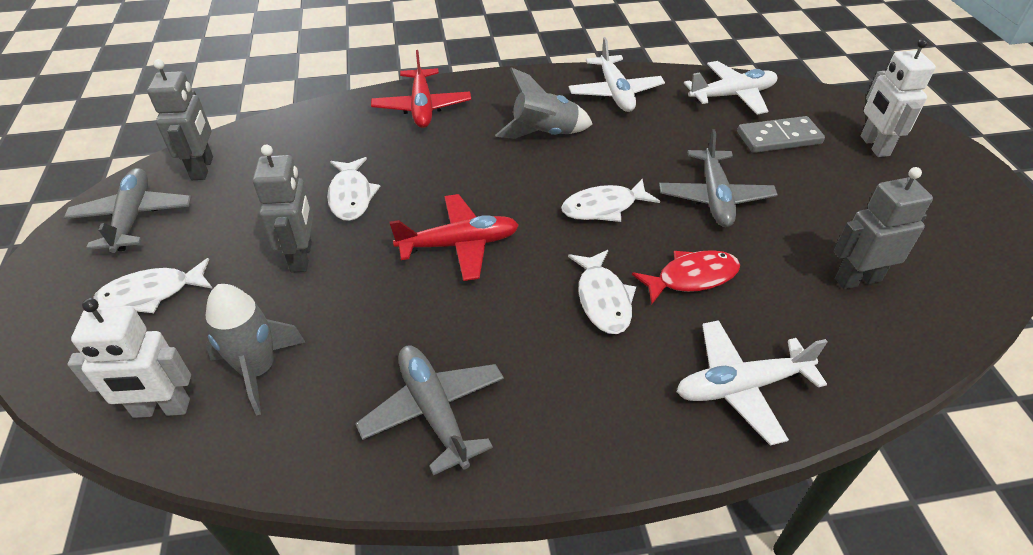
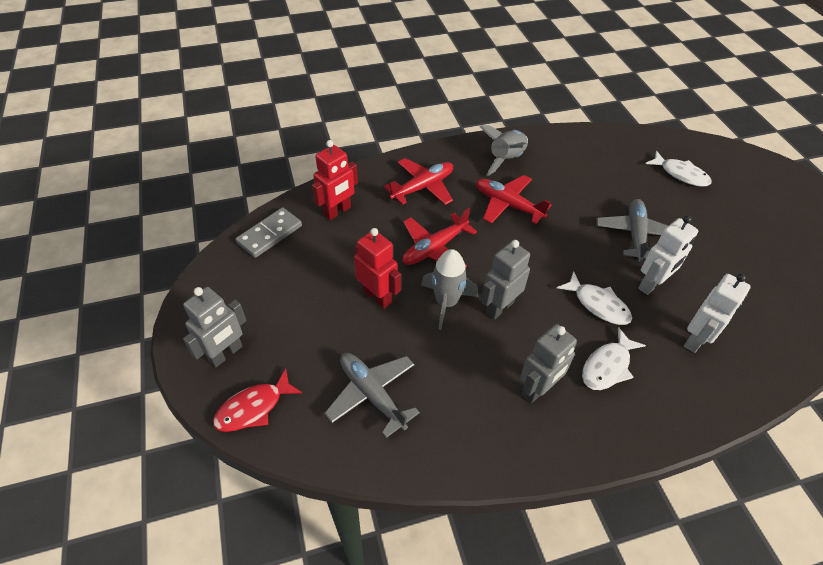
grey plane: 3 -> 2
red plane: 2 -> 3
red robot: 0 -> 2
white fish: 4 -> 3
white plane: 3 -> 0

